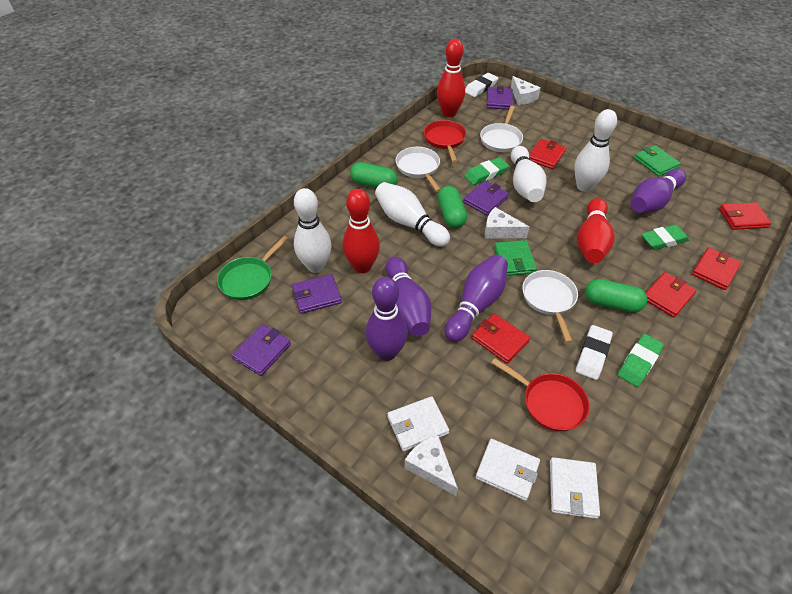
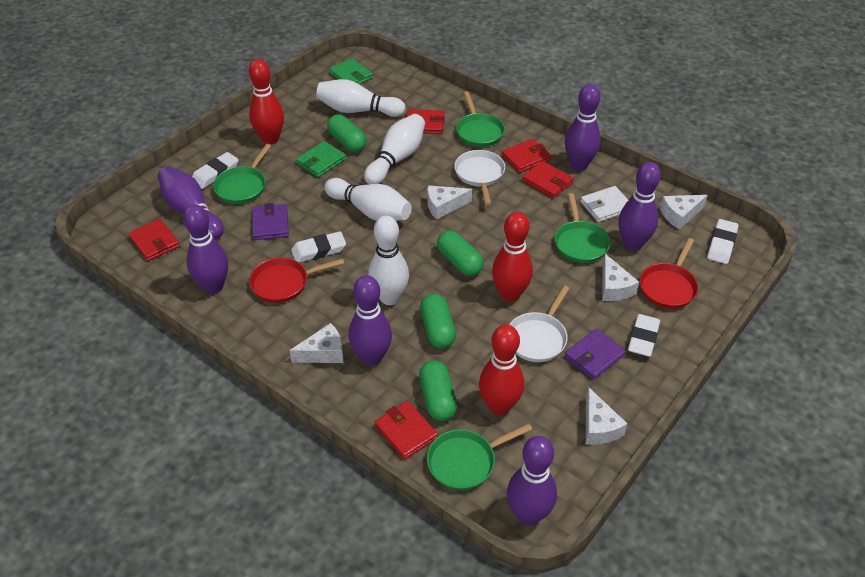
green capsule: 3 -> 4
green eraser: 3 -> 0
green pan: 1 -> 4
purple bowling pin: 4 -> 6
purple wallet: 4 -> 2
white cheese: 3 -> 5
white eraser: 2 -> 4
white pan: 3 -> 2
white wallet: 3 -> 1

